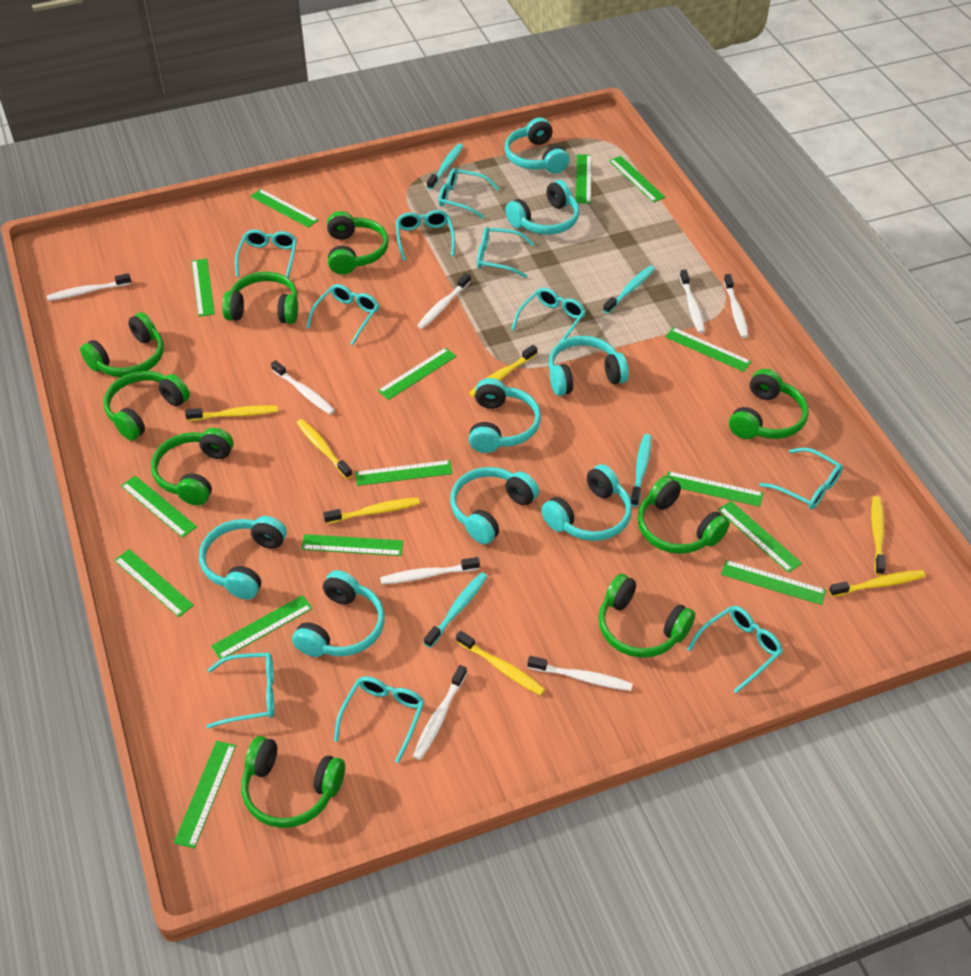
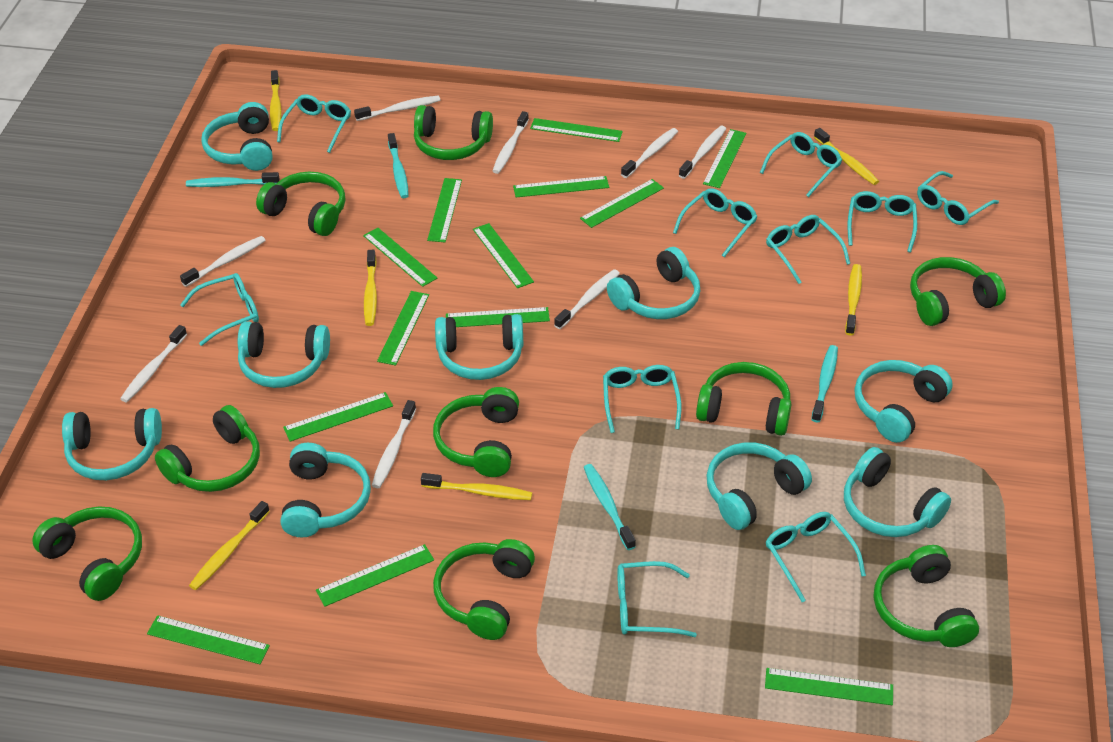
green ruler: 15 -> 13
turquoise headphones: 8 -> 9
yellow toothbrush: 7 -> 6

